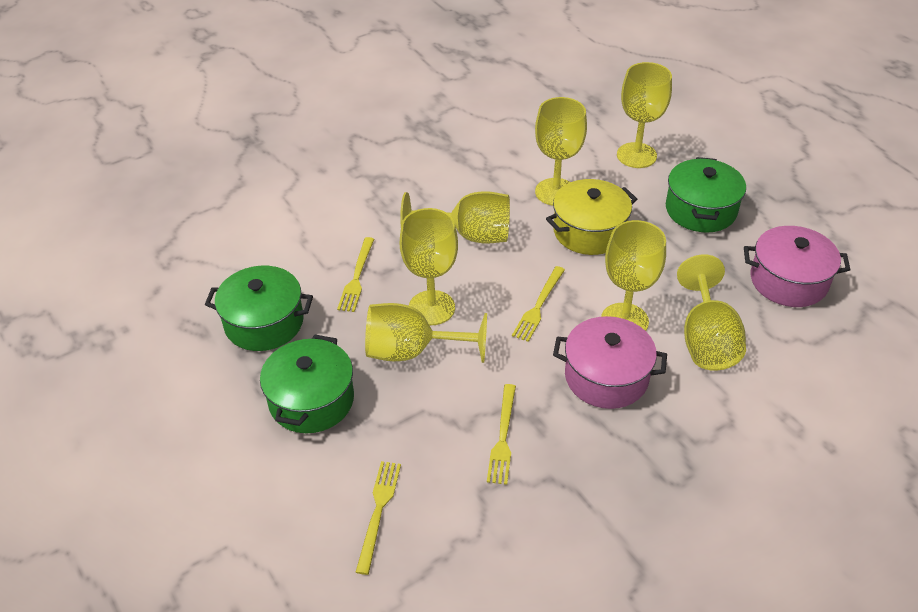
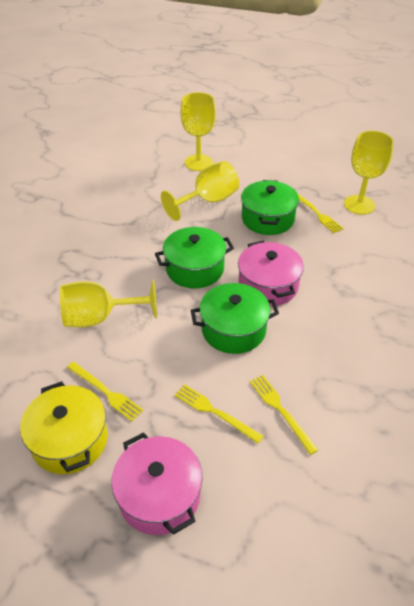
yellow goblet: 7 -> 4

